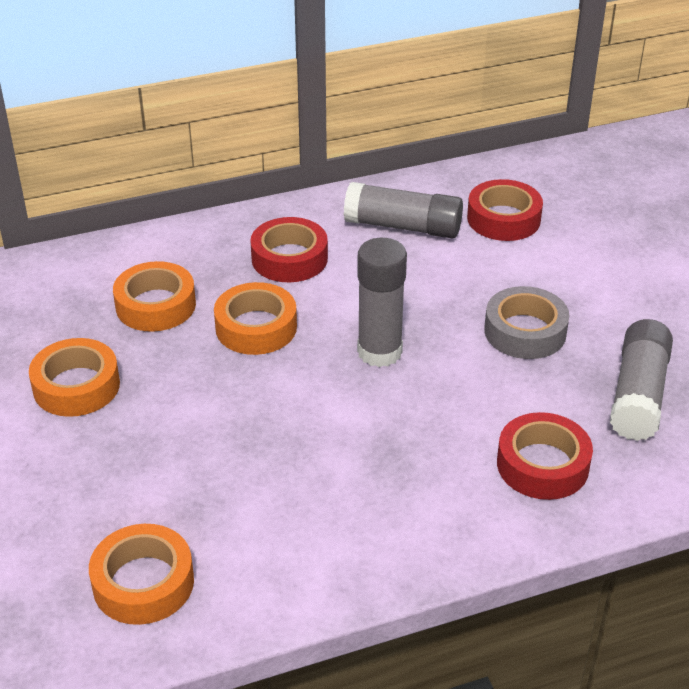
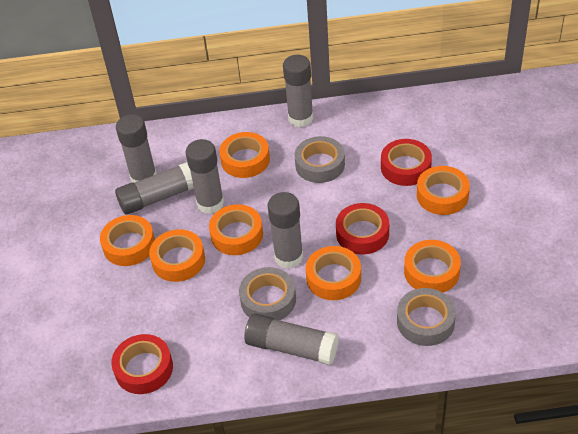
grey glue stick: 3 -> 6
grey tape: 1 -> 3
orange tape: 4 -> 7

